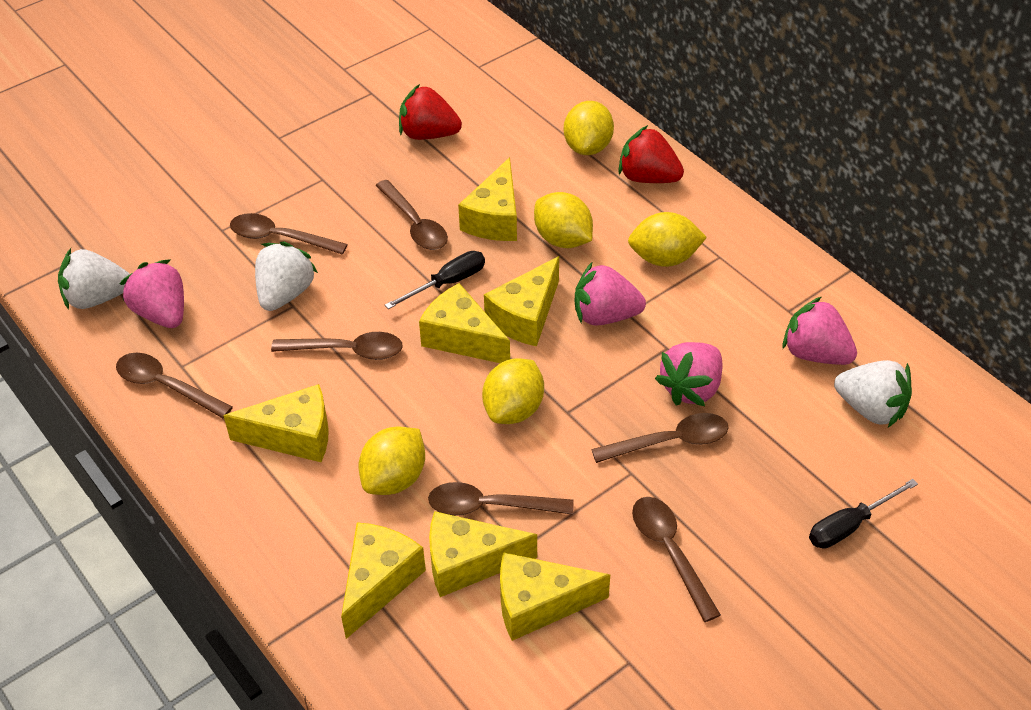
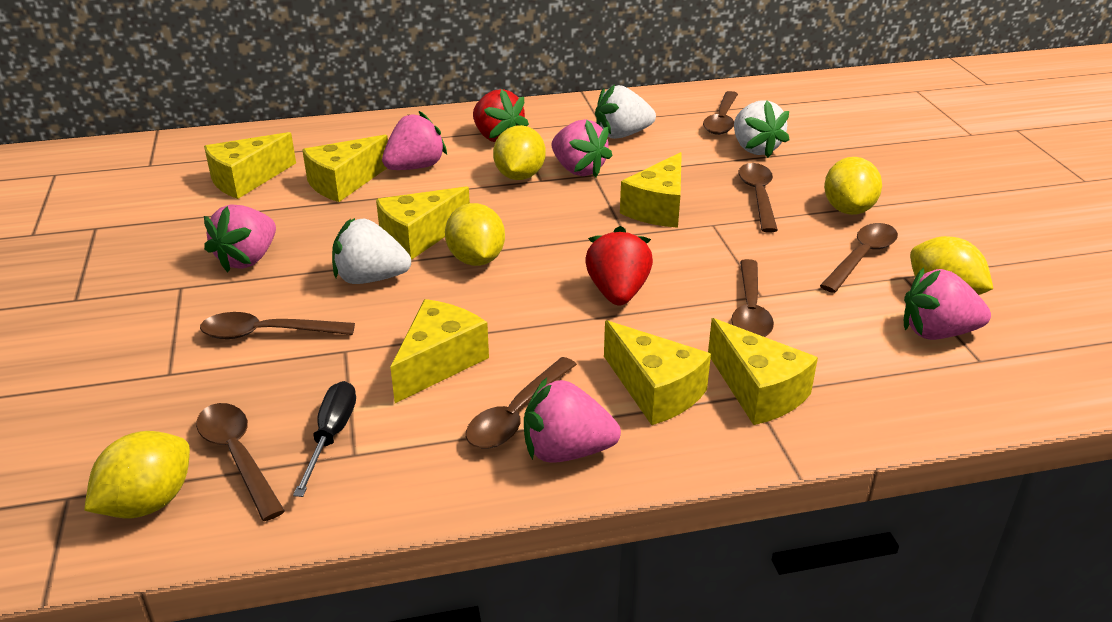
black screwdriver: 2 -> 1
pink strawberry: 4 -> 5

